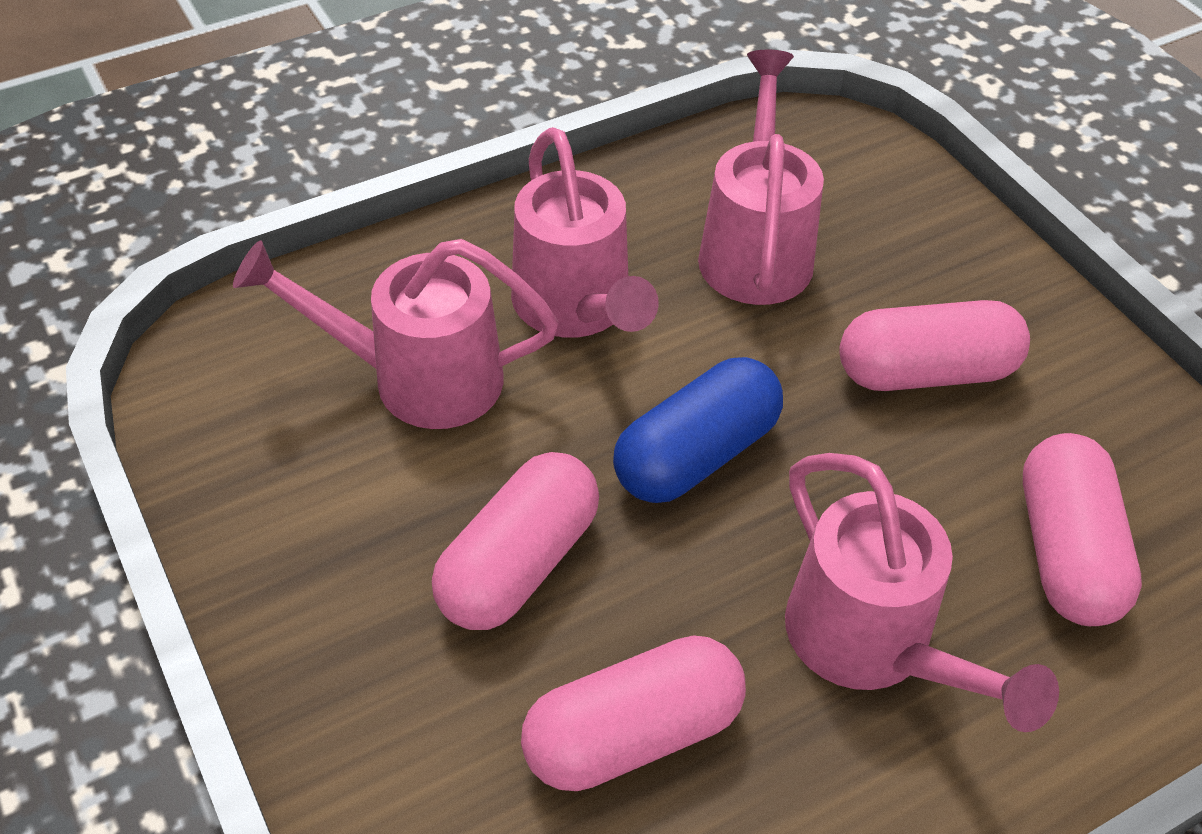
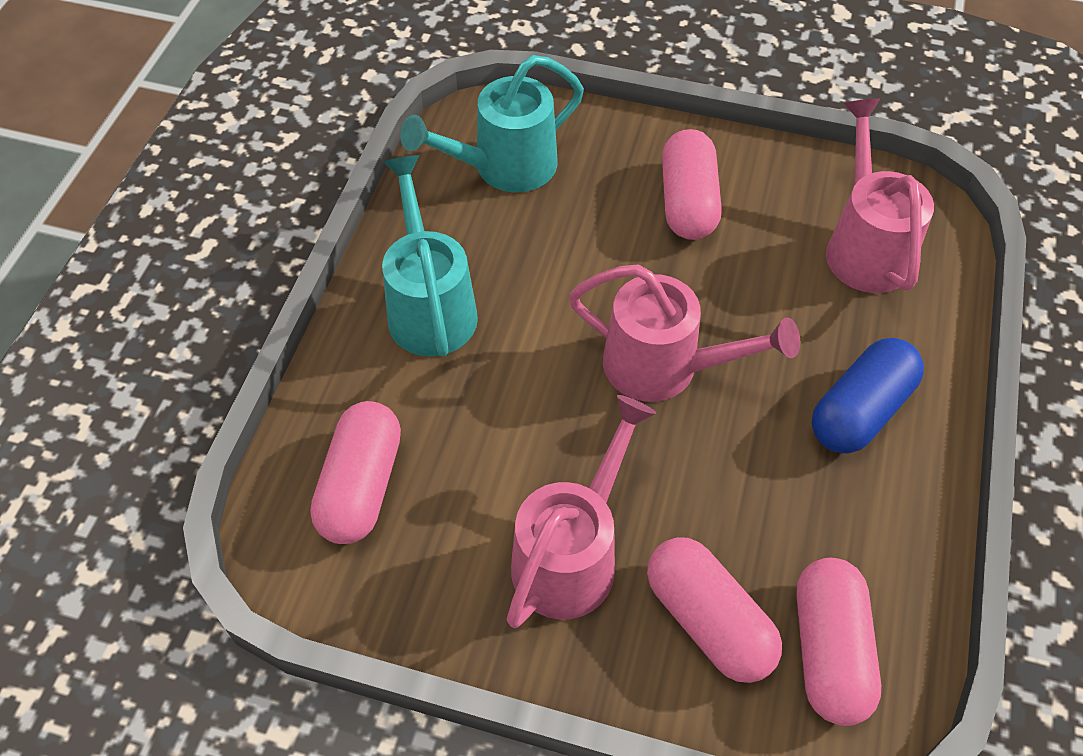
pink watering can: 4 -> 3
turquoise watering can: 0 -> 2

